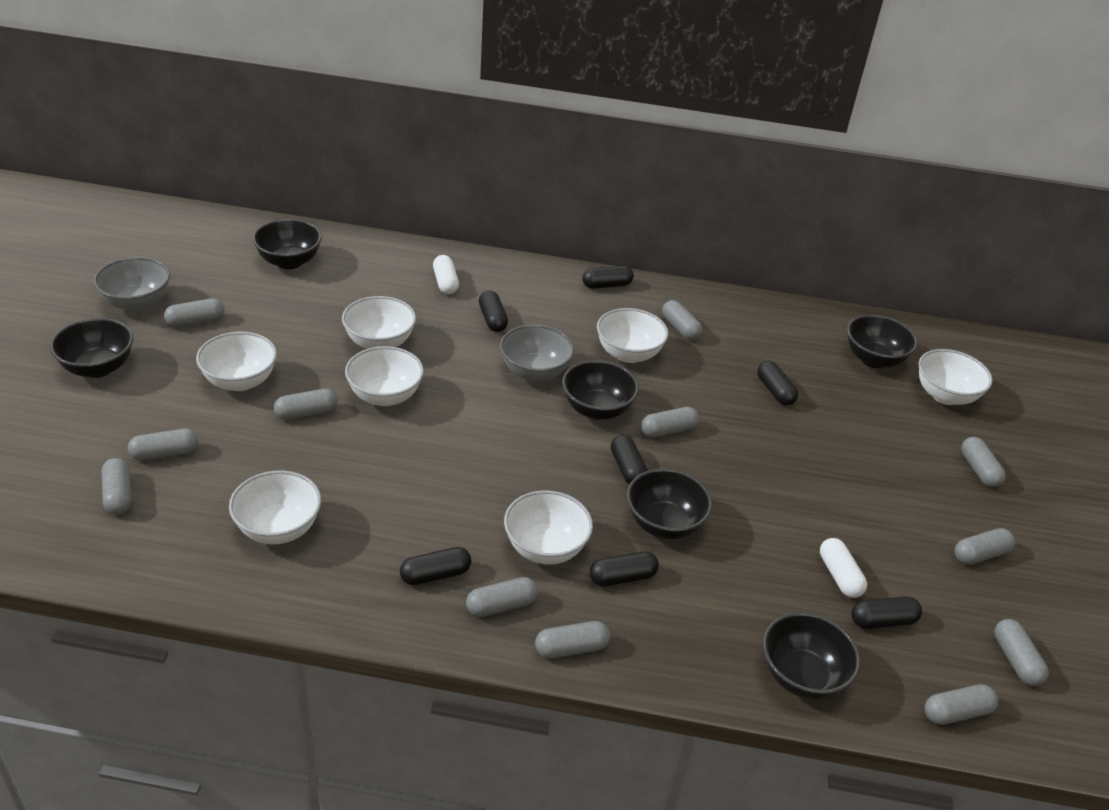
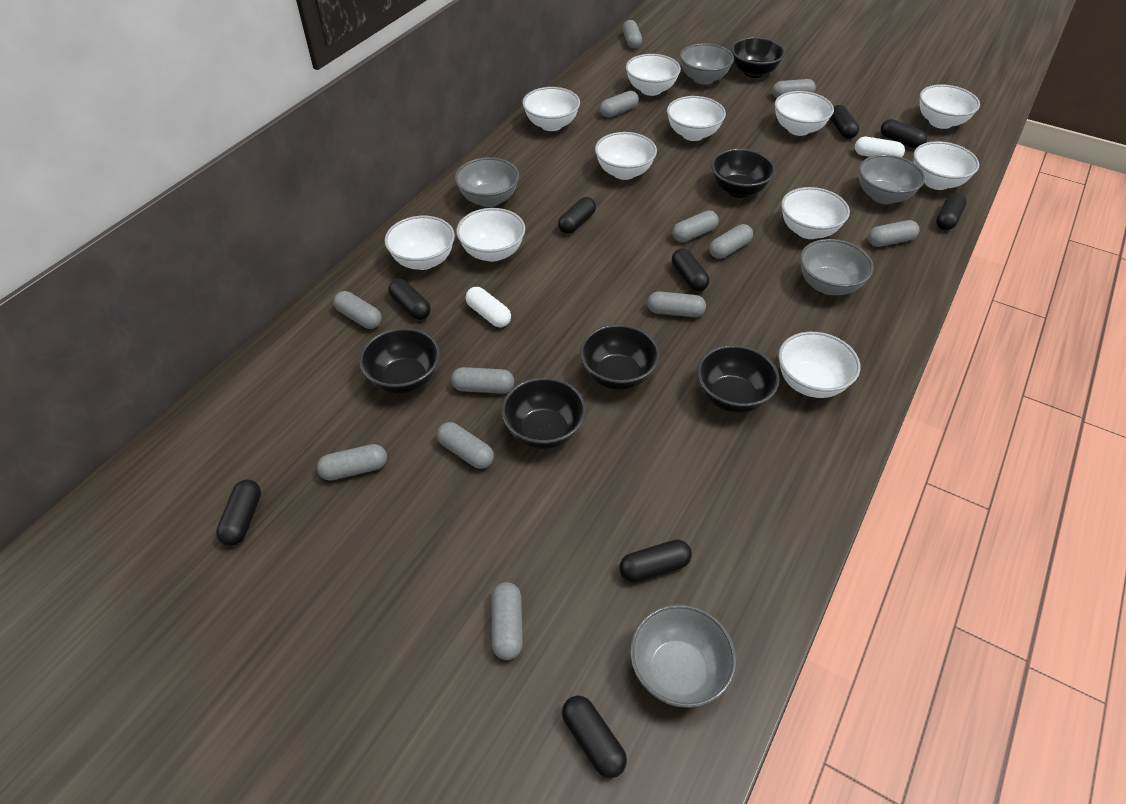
black capsule: 7 -> 9
grey bowl: 2 -> 5
white bowl: 7 -> 11

